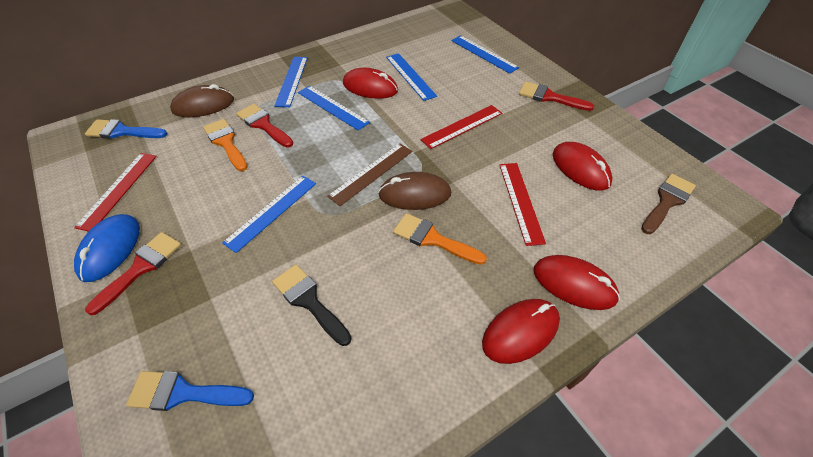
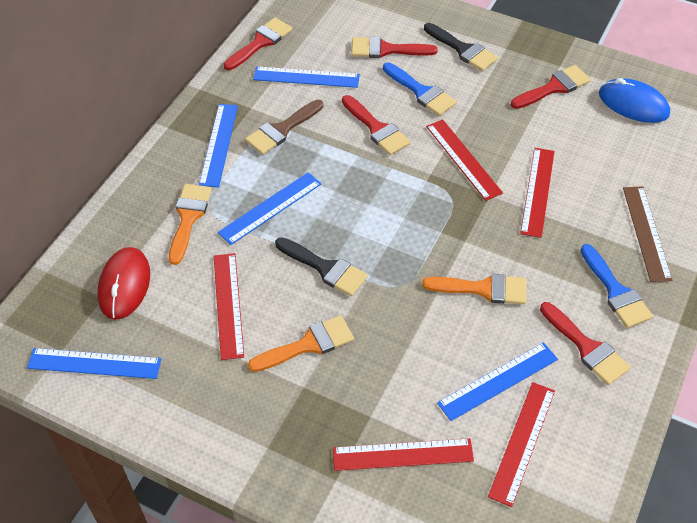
black brush: 1 -> 2
brown mouse: 2 -> 0
orange brush: 2 -> 3
red brush: 3 -> 5
red mouse: 4 -> 1
red ruler: 3 -> 5

